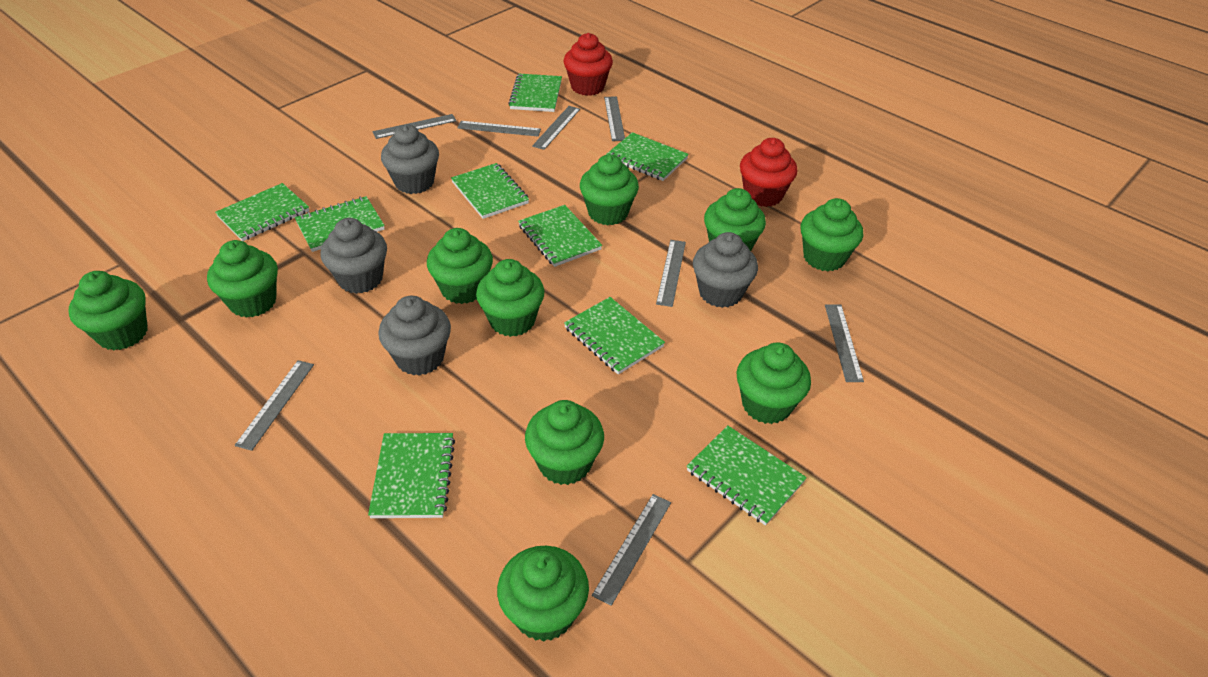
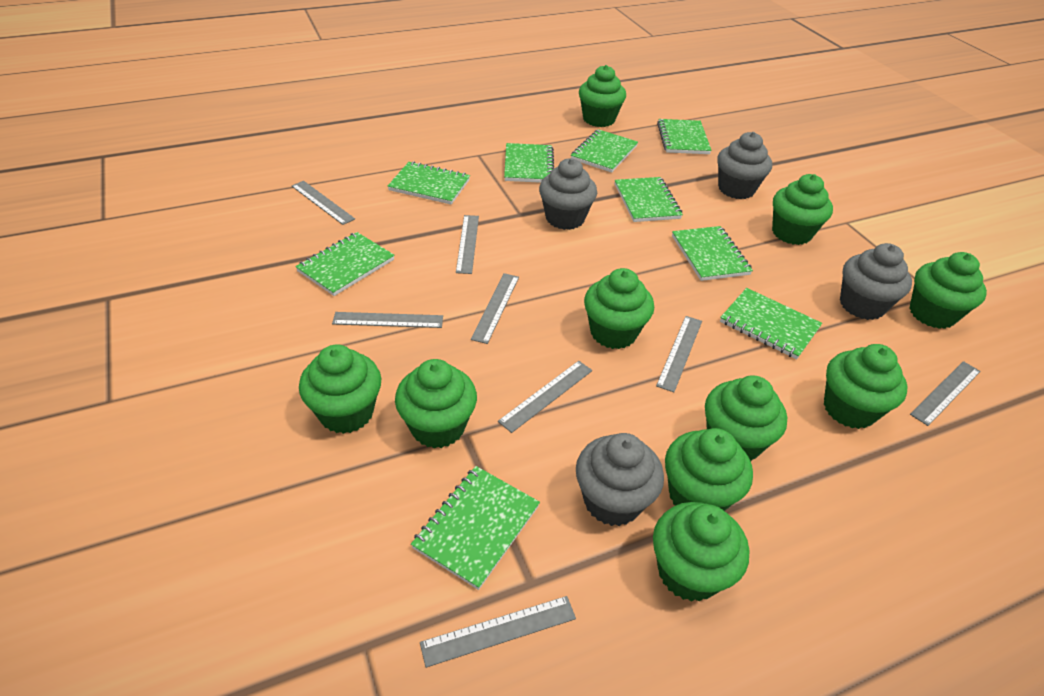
red cupcake: 2 -> 0

